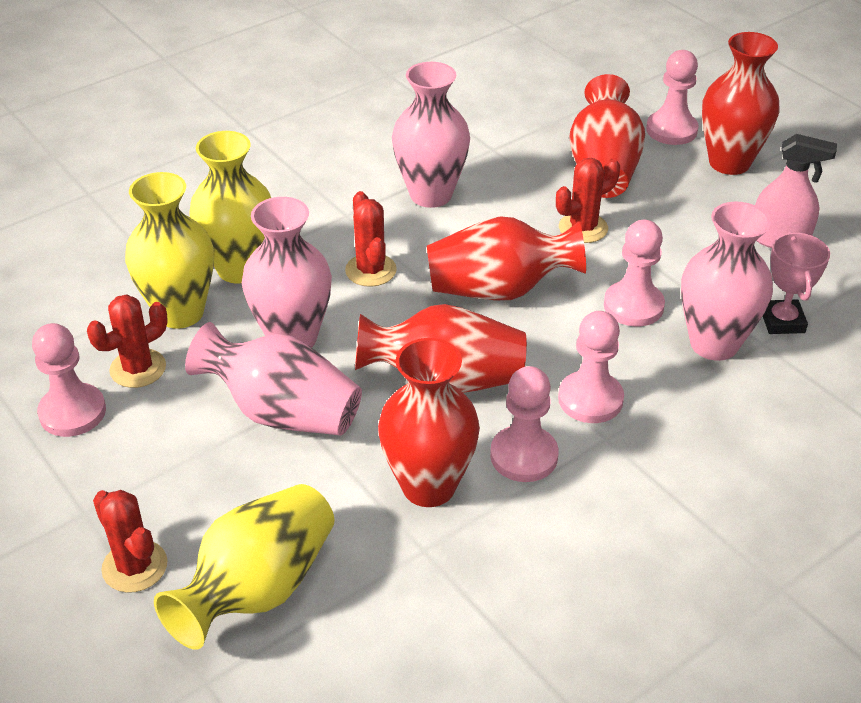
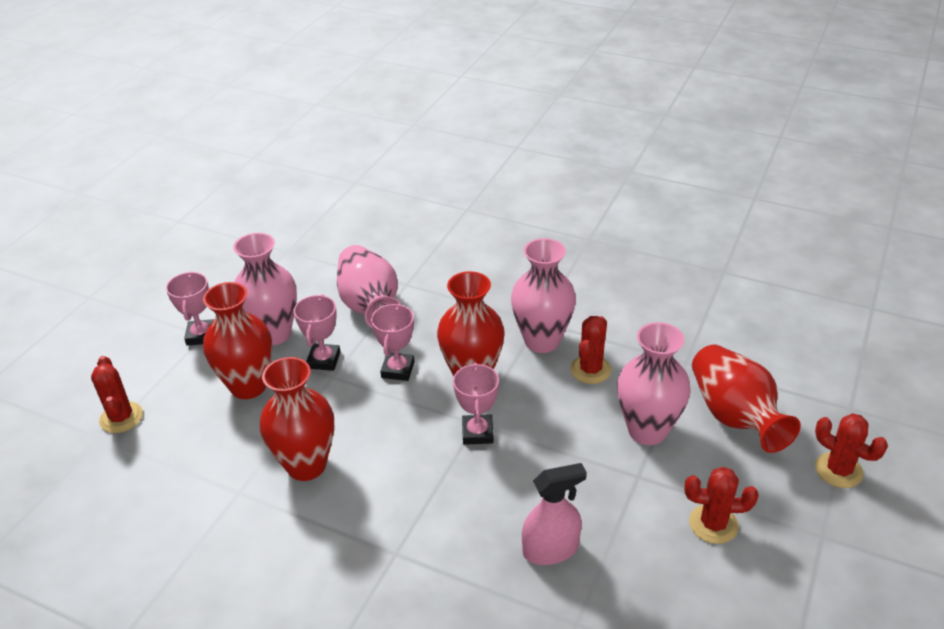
pink pawn: 5 -> 0
pink trophy: 1 -> 4
red vase: 5 -> 4
yellow vase: 3 -> 0

